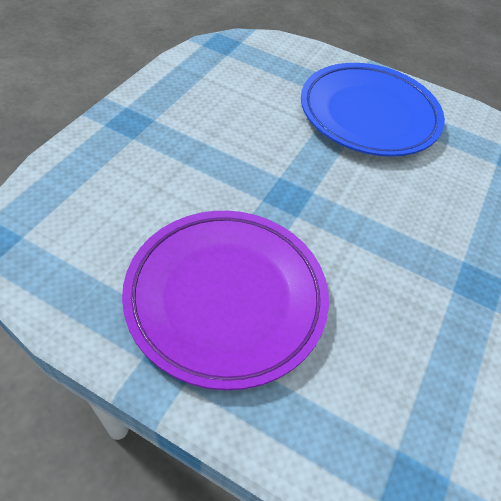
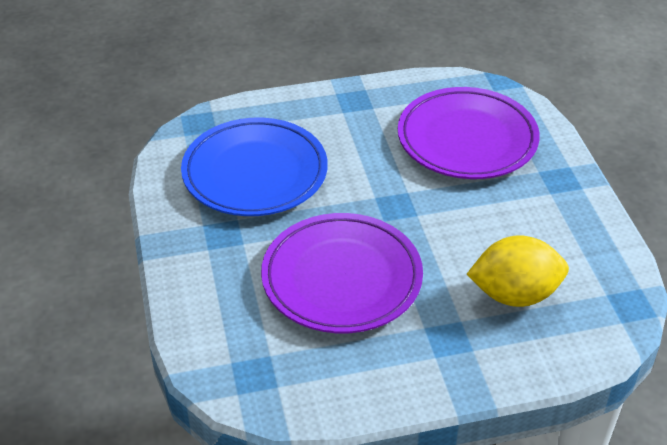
purple plate: 1 -> 2
yellow lemon: 0 -> 1

